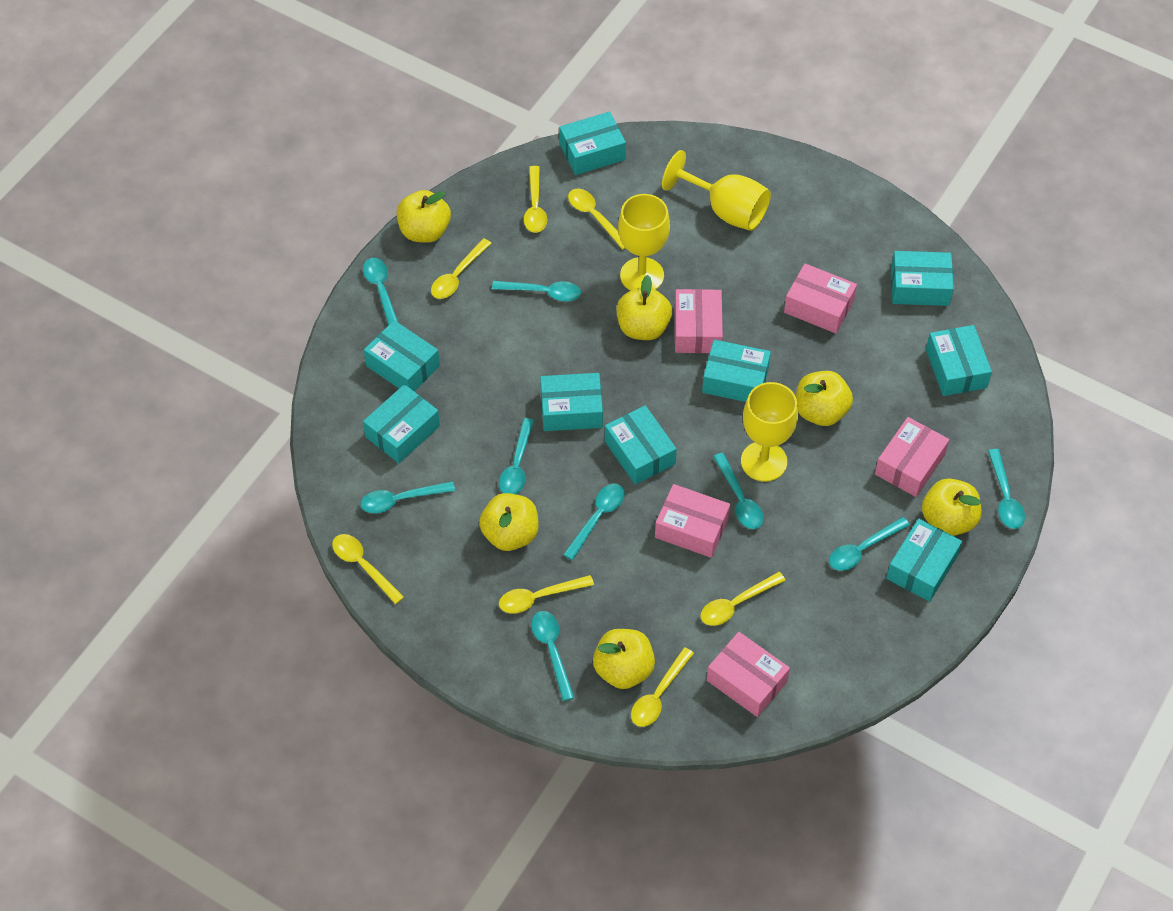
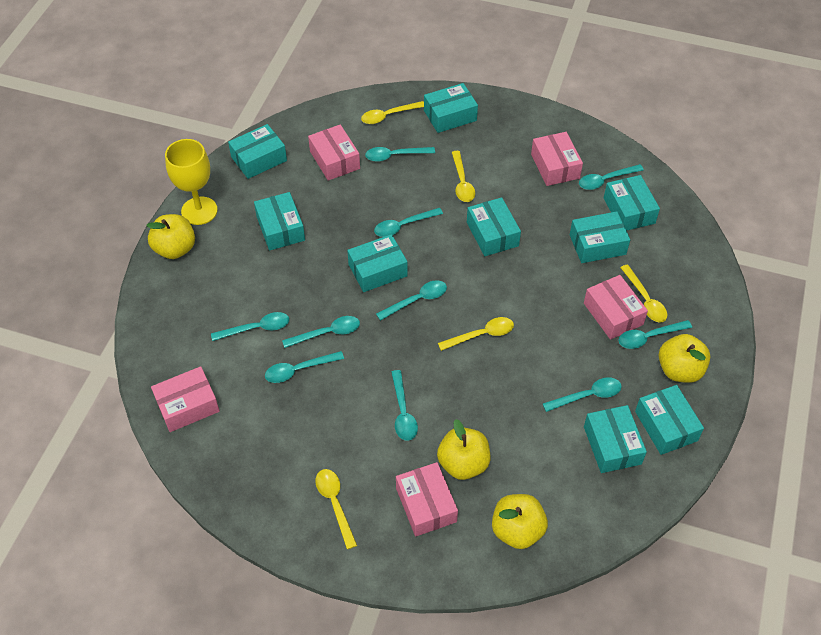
turquoise spoon: 9 -> 10
yellow apple: 6 -> 4
yellow goblet: 3 -> 1
yellow spoon: 7 -> 5

